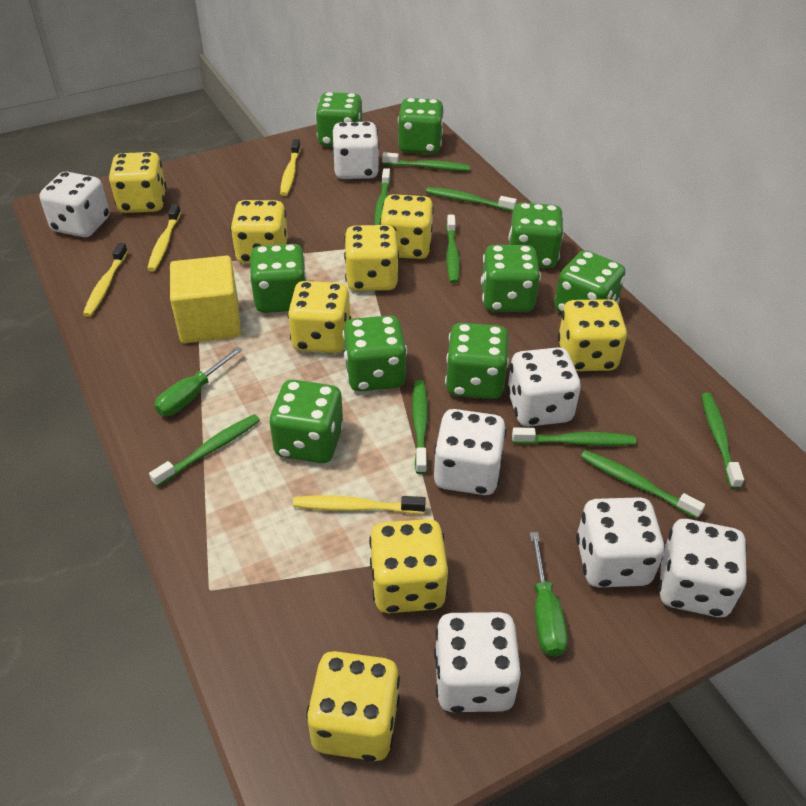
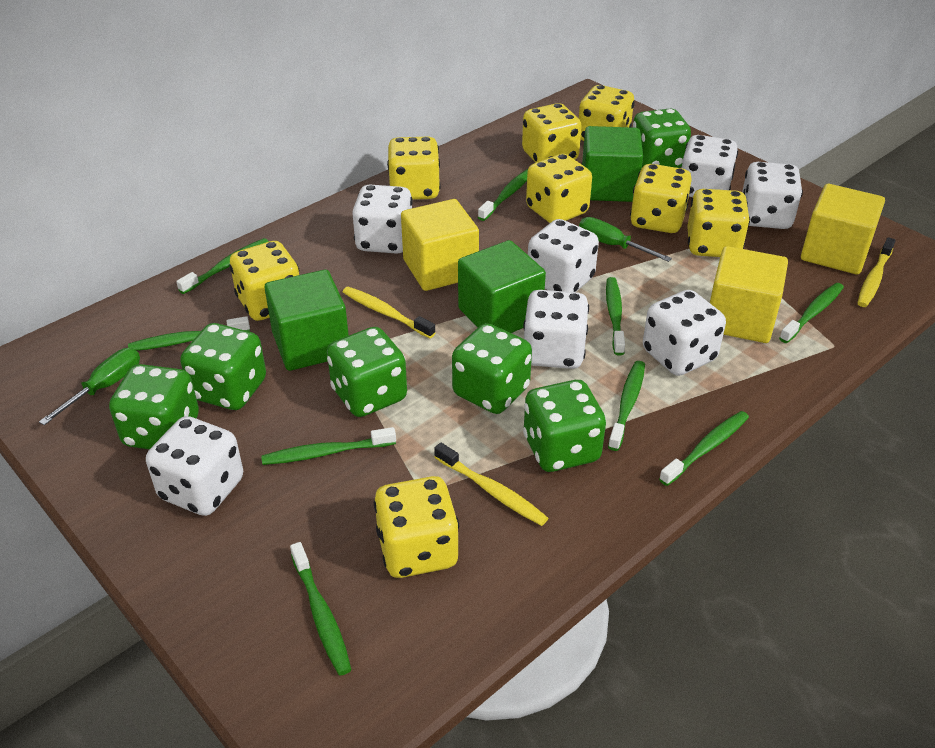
green cube: 0 -> 3
green dice: 9 -> 6
yellow cube: 1 -> 3
yellow toothbrush: 4 -> 3

